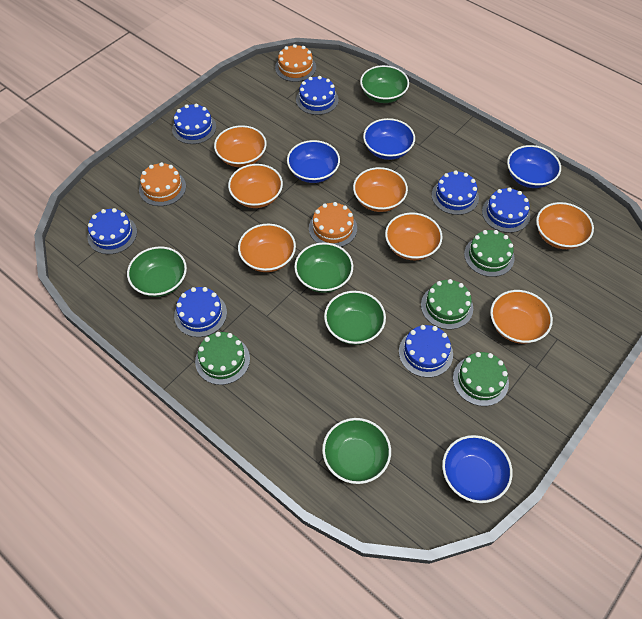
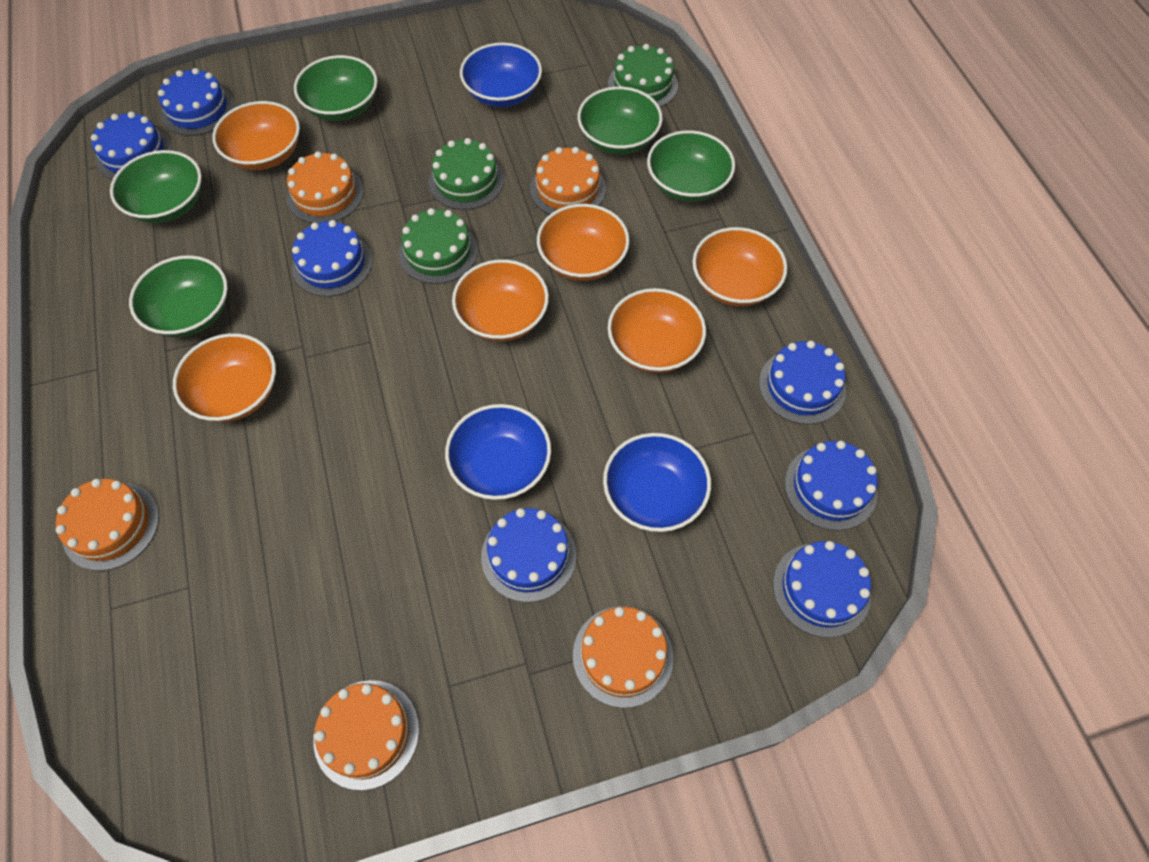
blue bowl: 4 -> 3
green cake: 4 -> 3
orange bowl: 7 -> 6
orange cake: 3 -> 5

